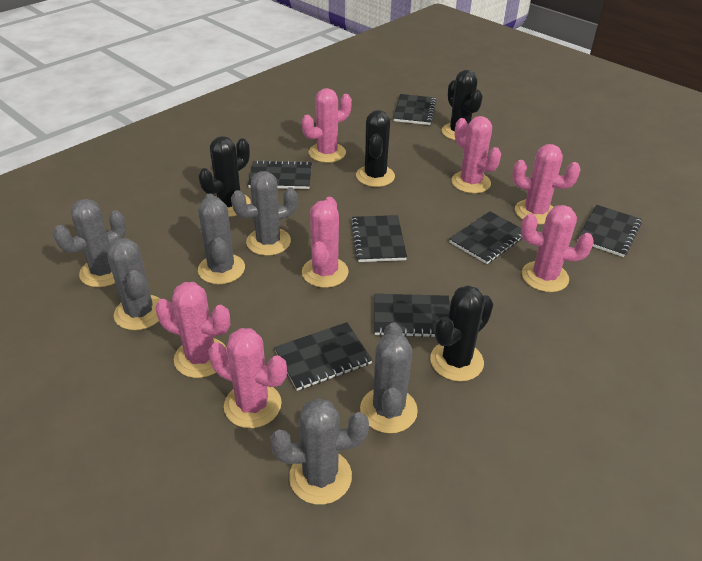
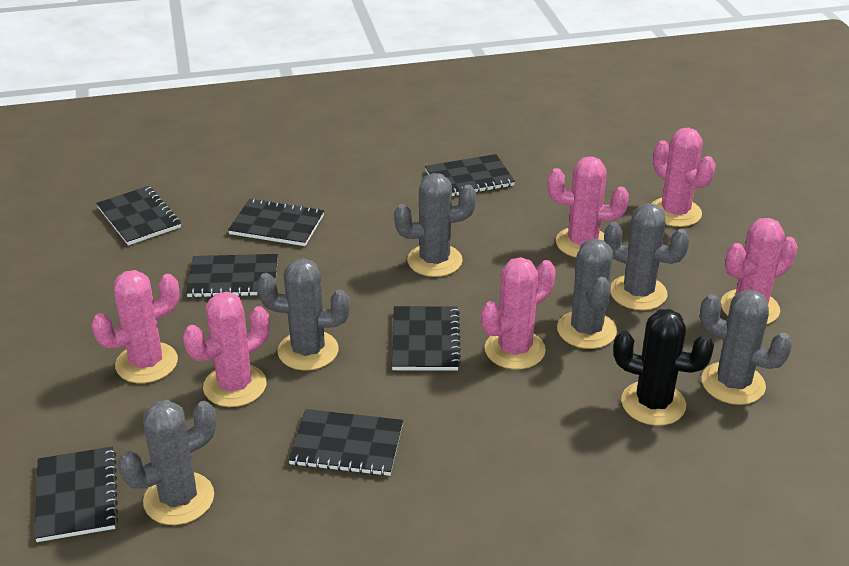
black cactus: 4 -> 1
pink cactus: 7 -> 6

